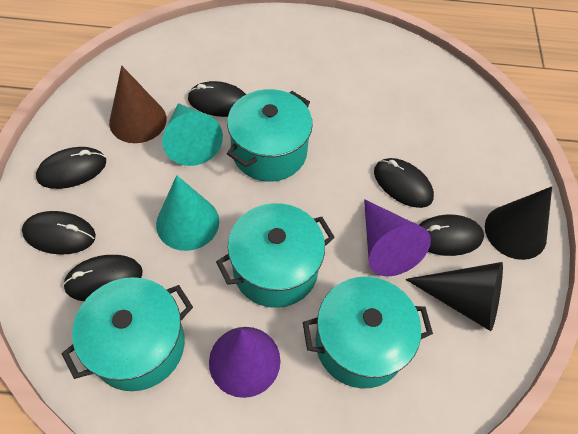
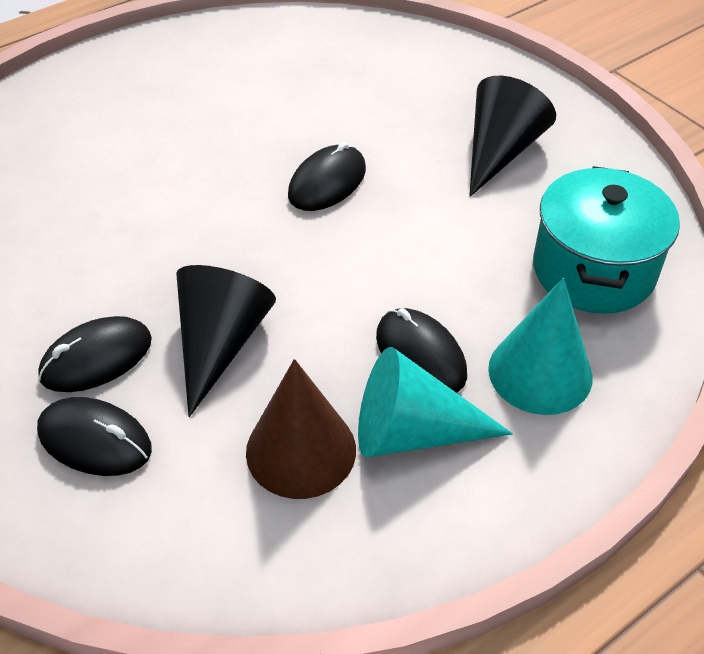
black mouse: 6 -> 4
purple cone: 2 -> 0
turquoise pot: 4 -> 1

